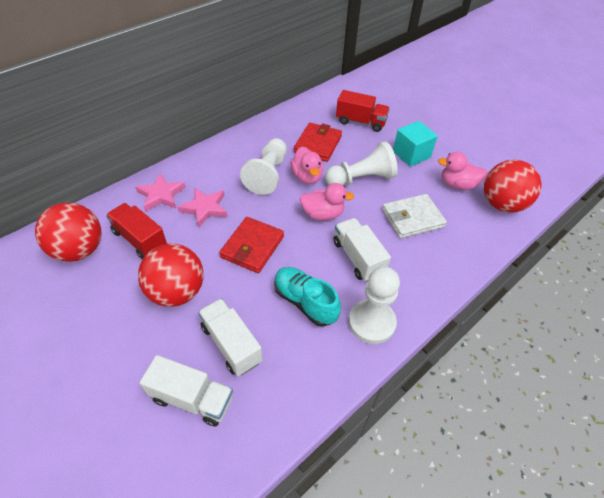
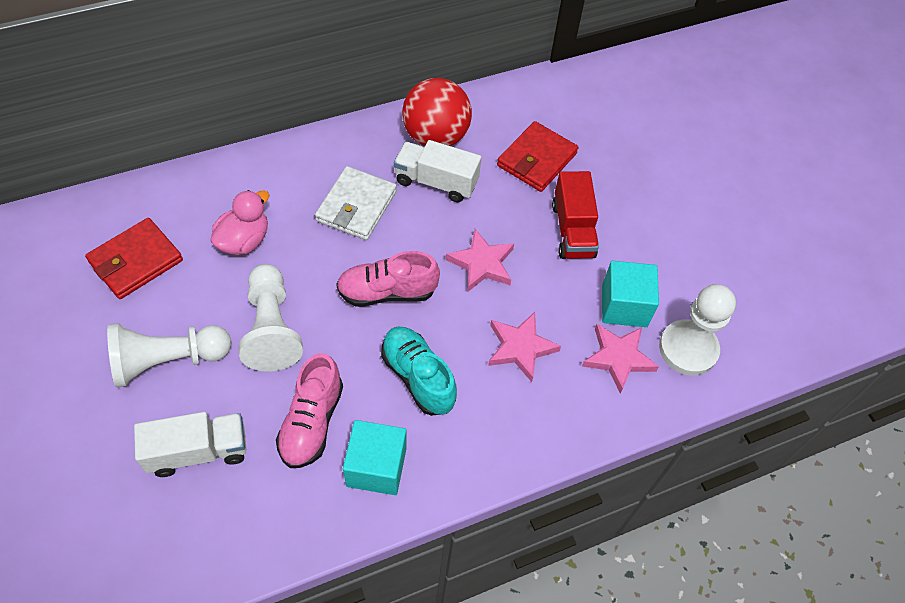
pink duck: 3 -> 1
pink shoe: 0 -> 2
pink star: 2 -> 3
red ball: 3 -> 1
red truck: 2 -> 1
turquoise cube: 1 -> 2
white truck: 3 -> 2

